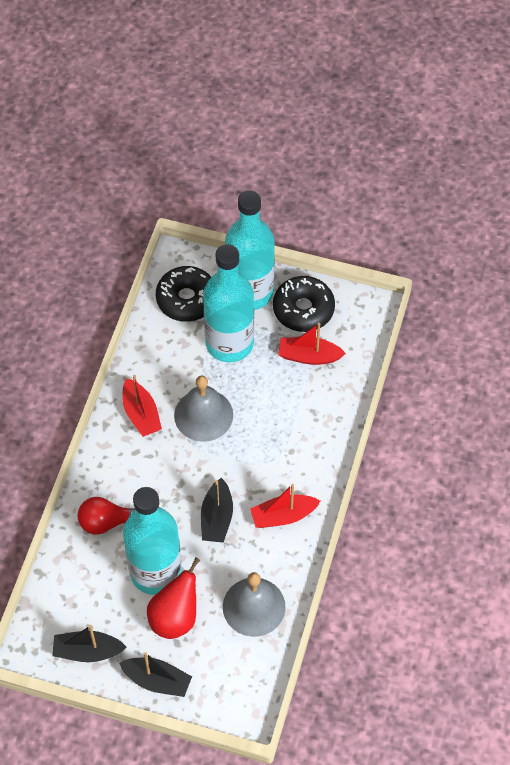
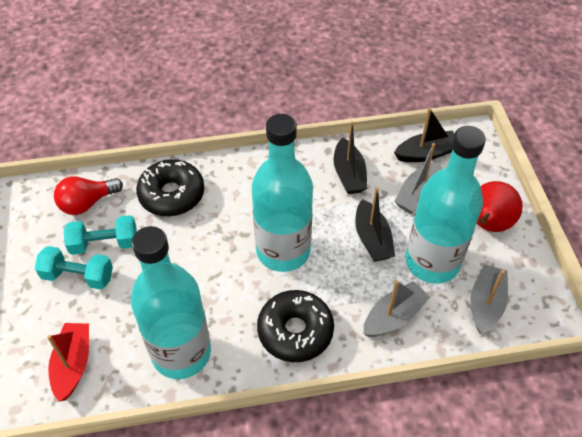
grey bell: 2 -> 0
grey boat: 0 -> 3
red boat: 3 -> 1
turquoise dumbbell: 0 -> 2

